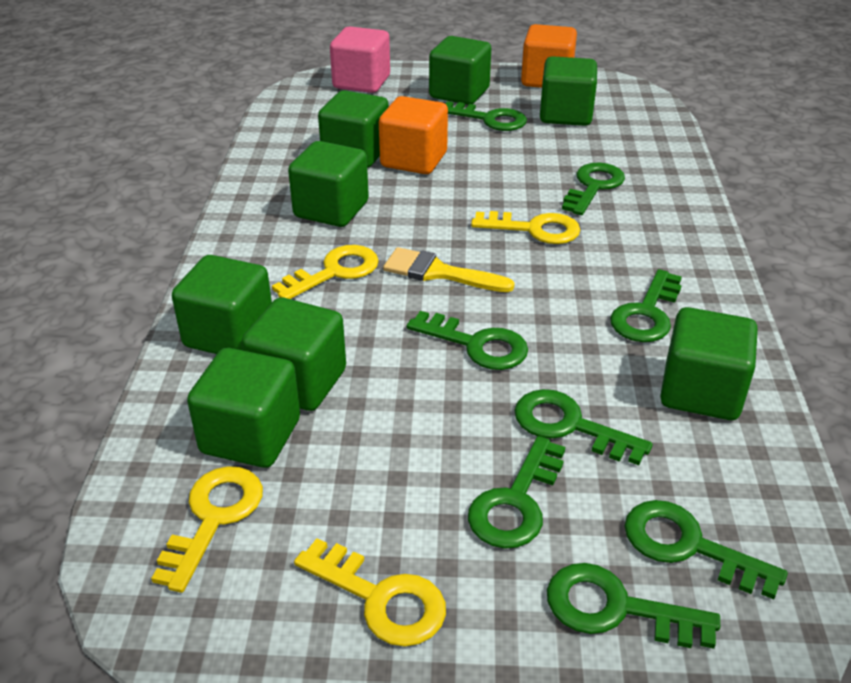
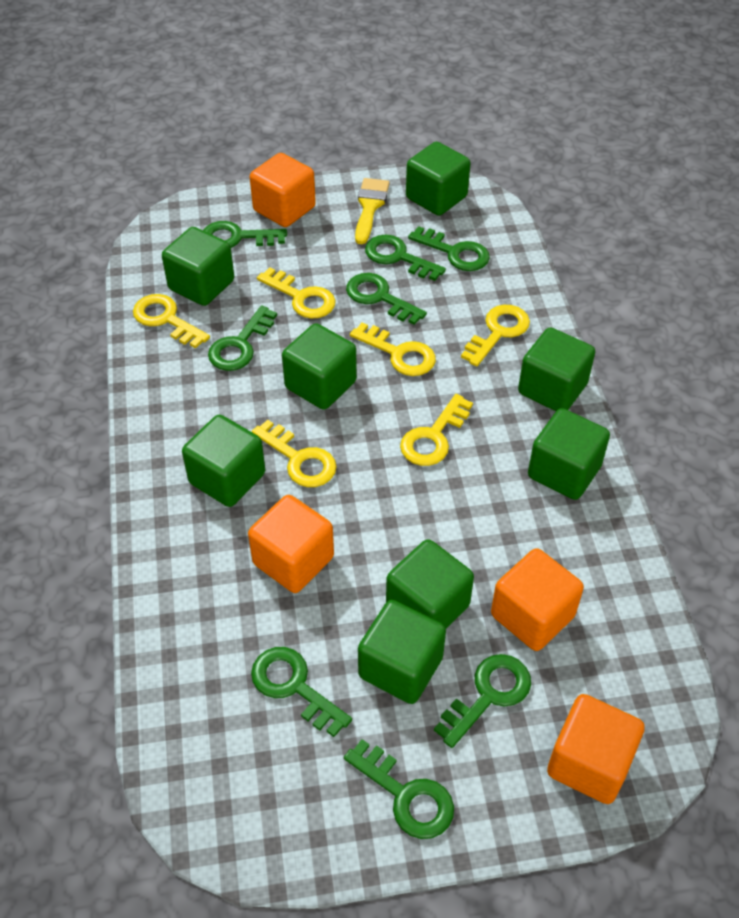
orange cube: 2 -> 4
pink cube: 1 -> 0
yellow key: 4 -> 6

